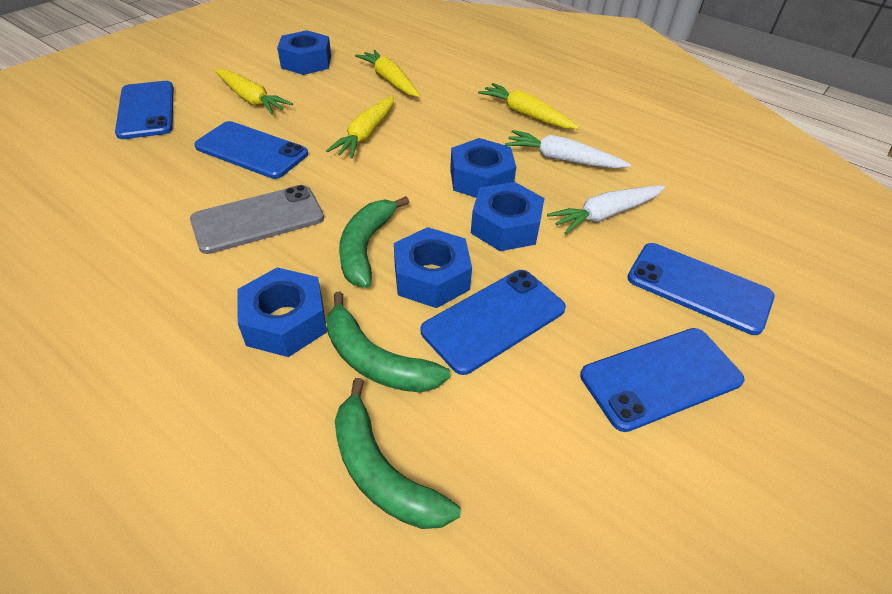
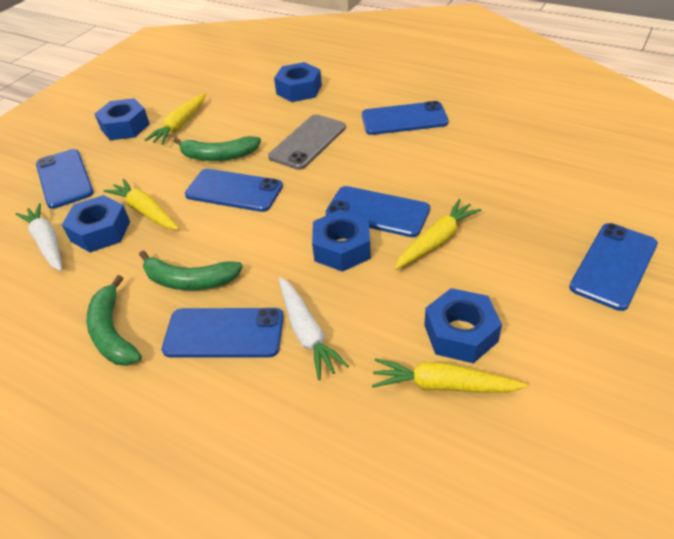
blue phone: 5 -> 6

